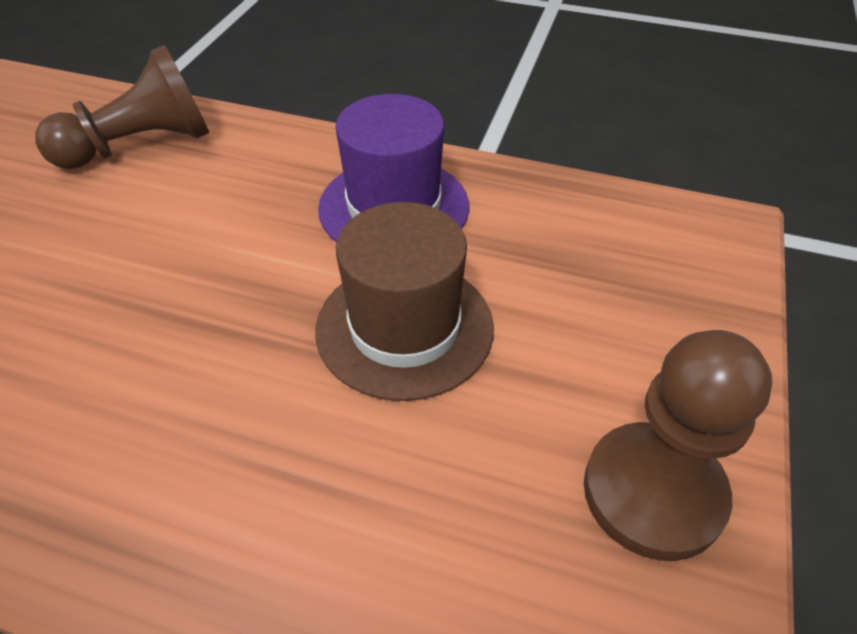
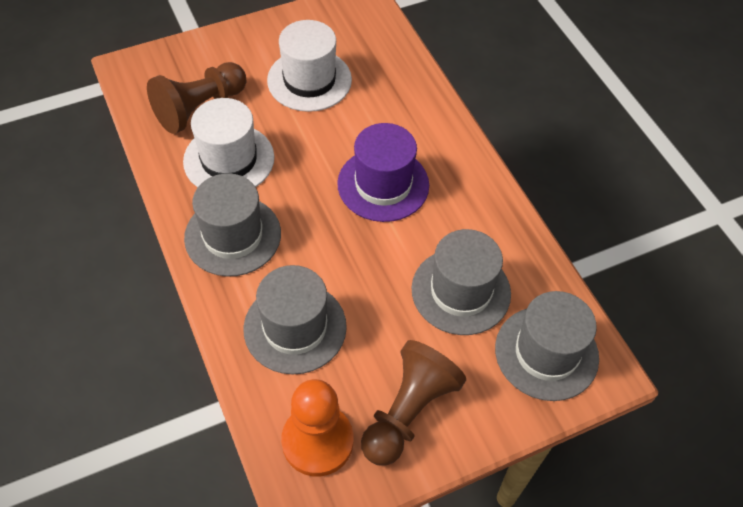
brown hat: 1 -> 0
grey hat: 0 -> 4
orange pawn: 0 -> 1
white hat: 0 -> 2

